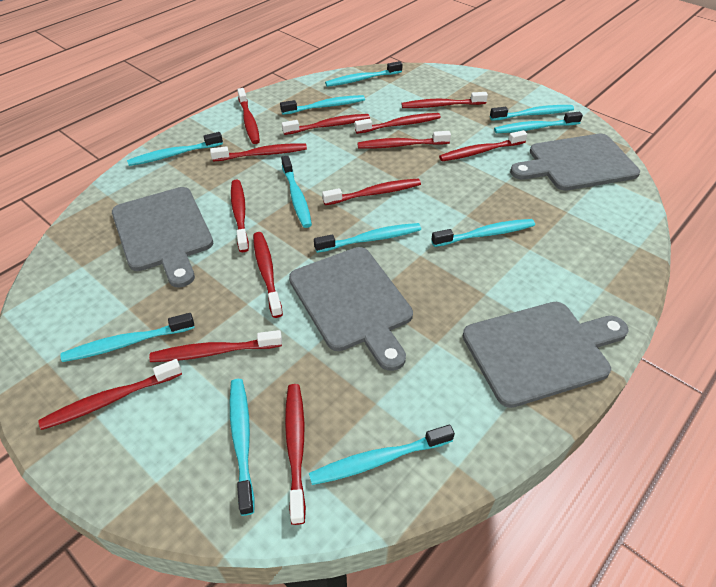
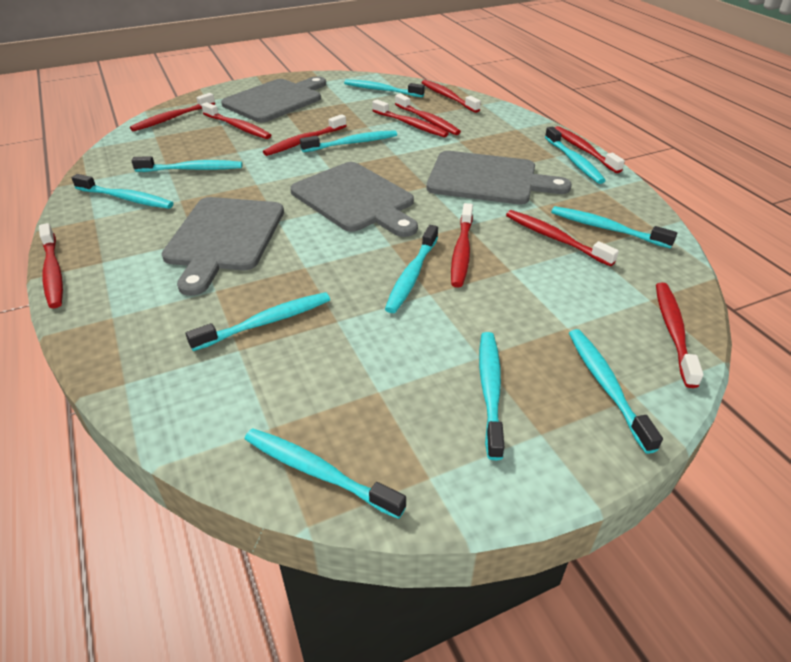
red toothbrush: 13 -> 11

